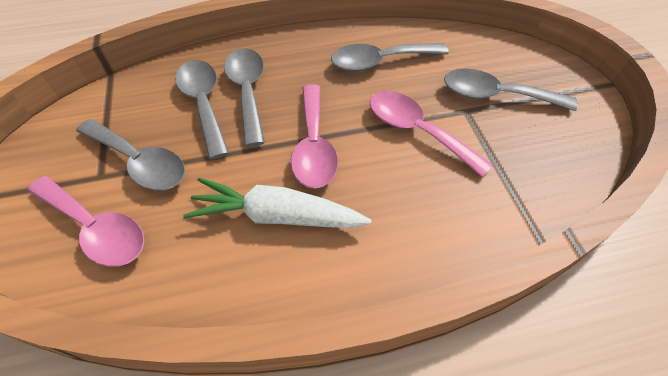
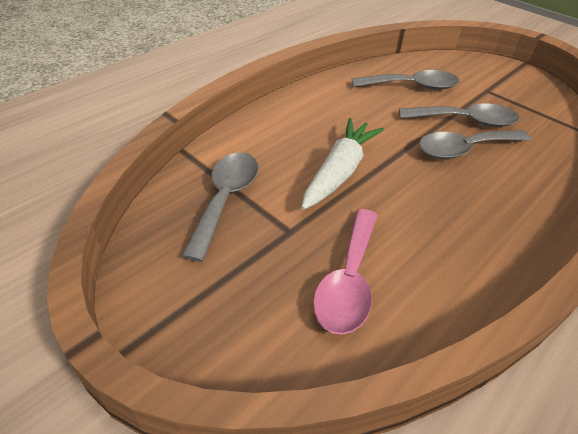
grey spoon: 5 -> 4
pink spoon: 3 -> 1

